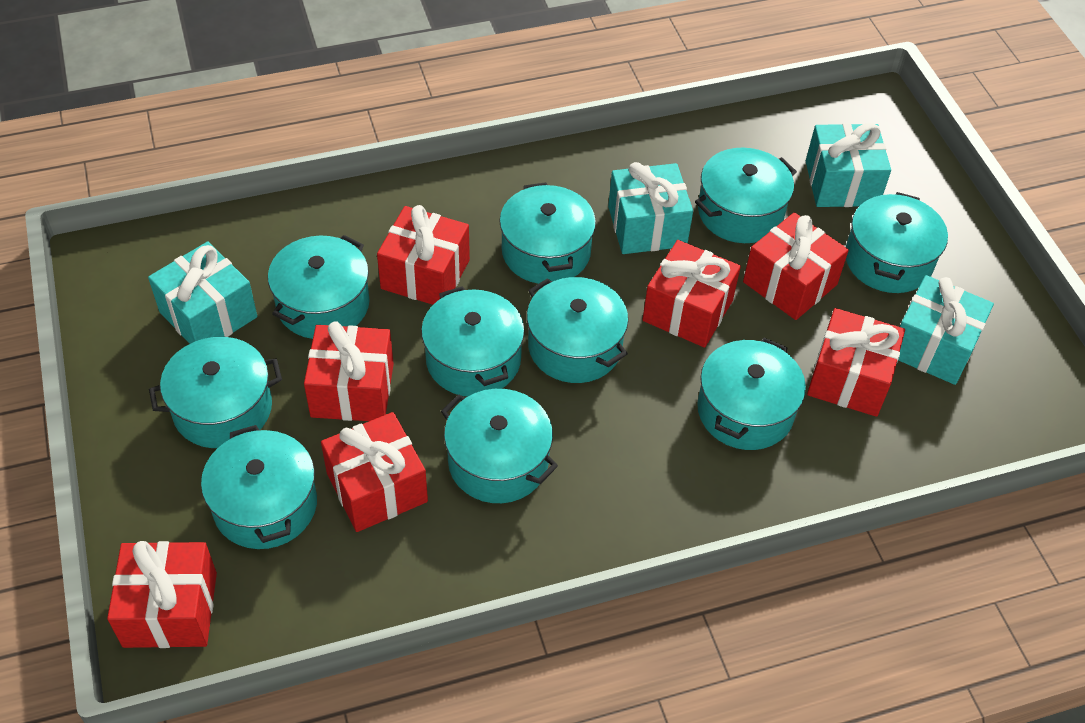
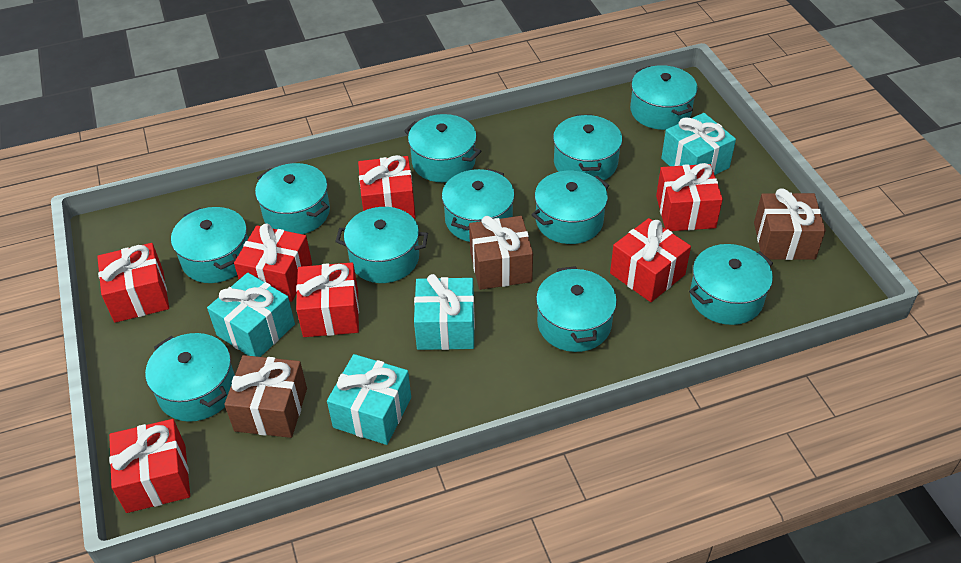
brown gift: 0 -> 3
turquoise pot: 10 -> 11

